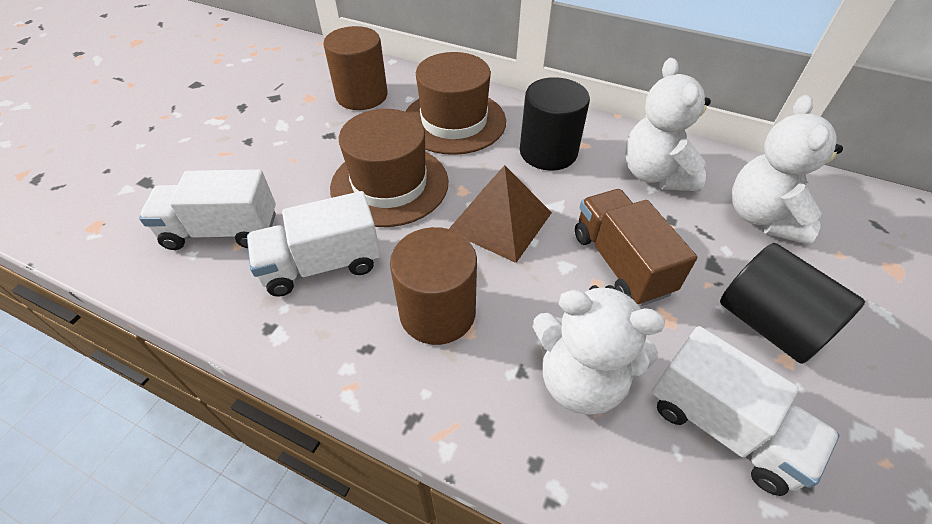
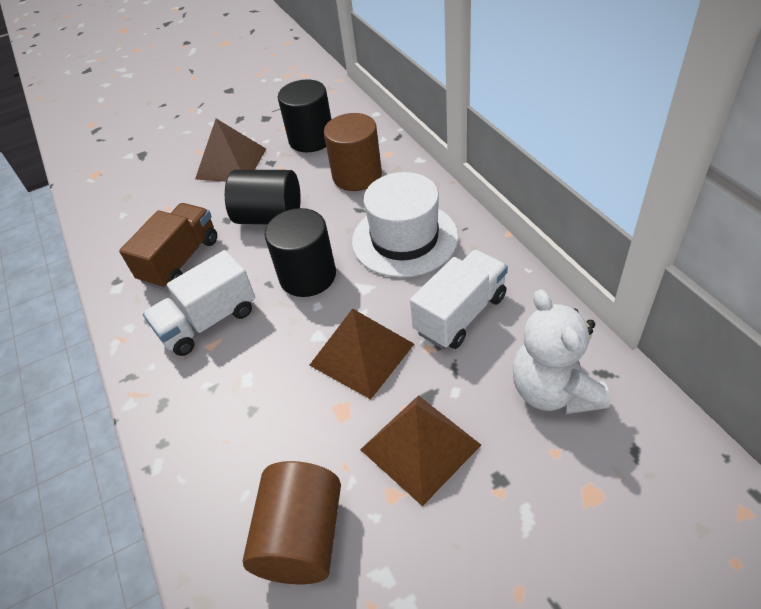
black cylinder: 2 -> 3
brown hat: 2 -> 0
brown pyramid: 1 -> 3
white hat: 0 -> 1
white teddy bear: 3 -> 1
white truck: 3 -> 2

